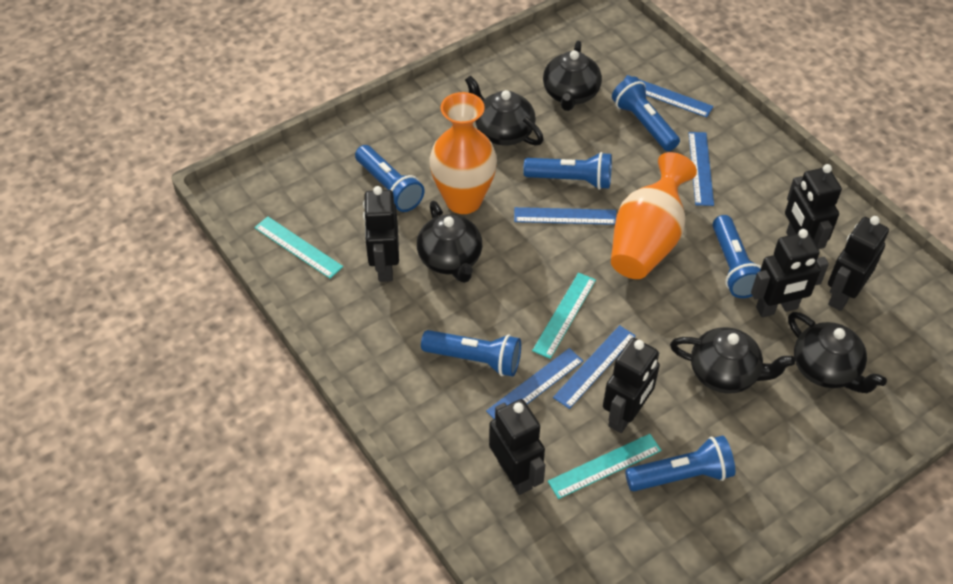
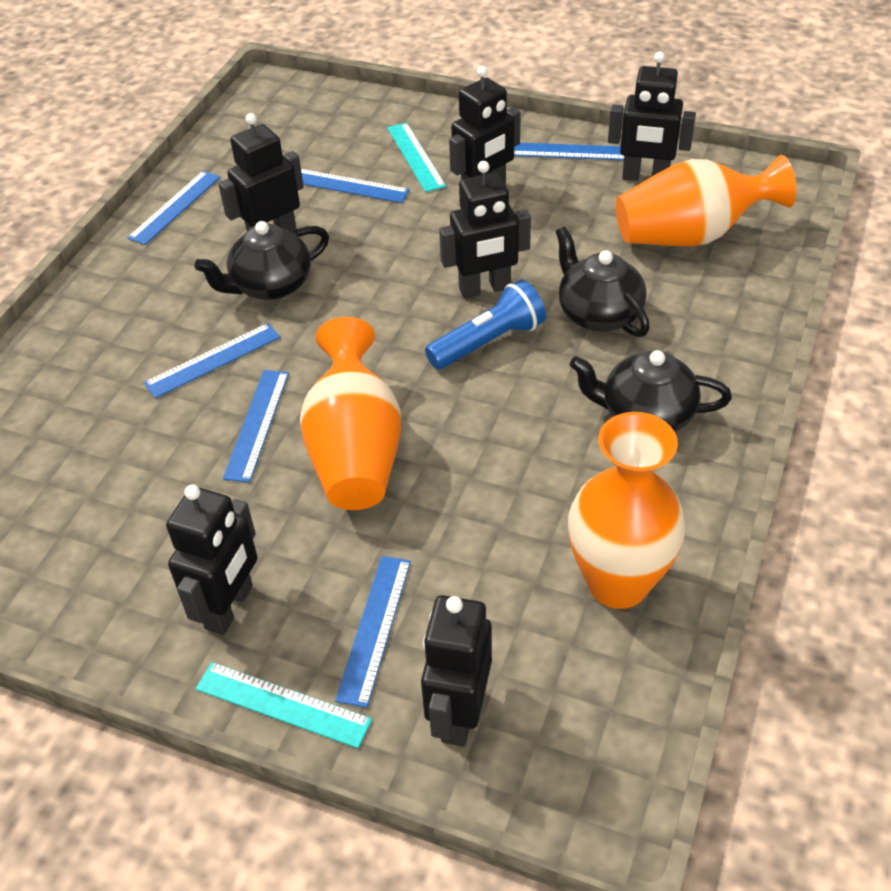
black teapot: 5 -> 3
blue flashlight: 6 -> 1
blue ruler: 5 -> 6
orange vase: 2 -> 3
turquoise ruler: 3 -> 2

